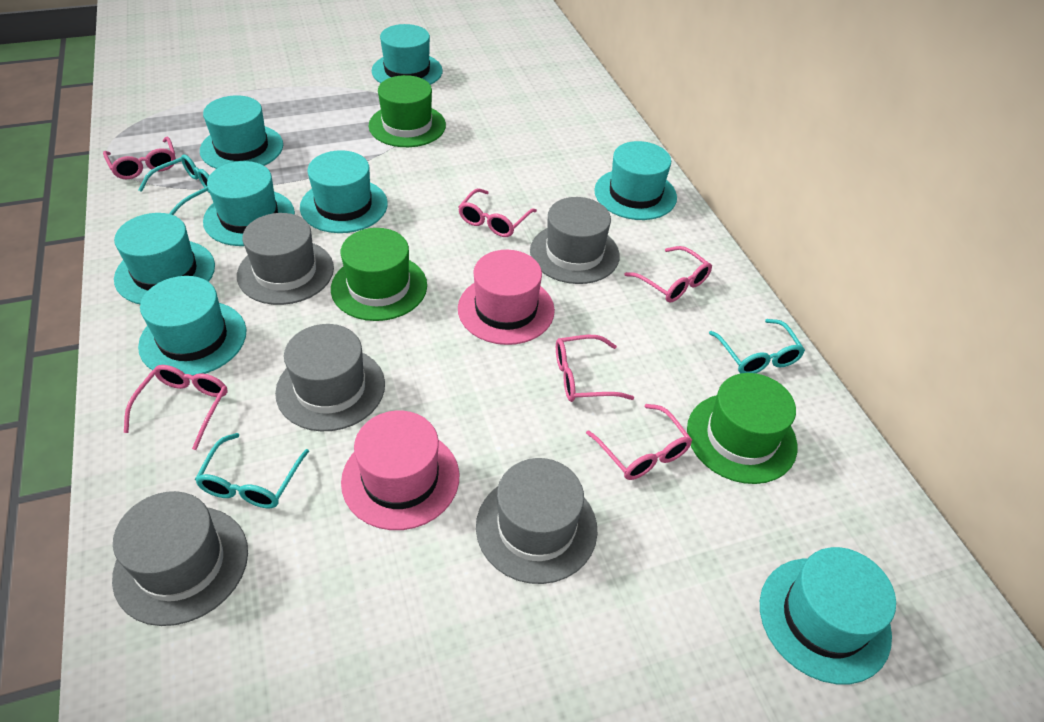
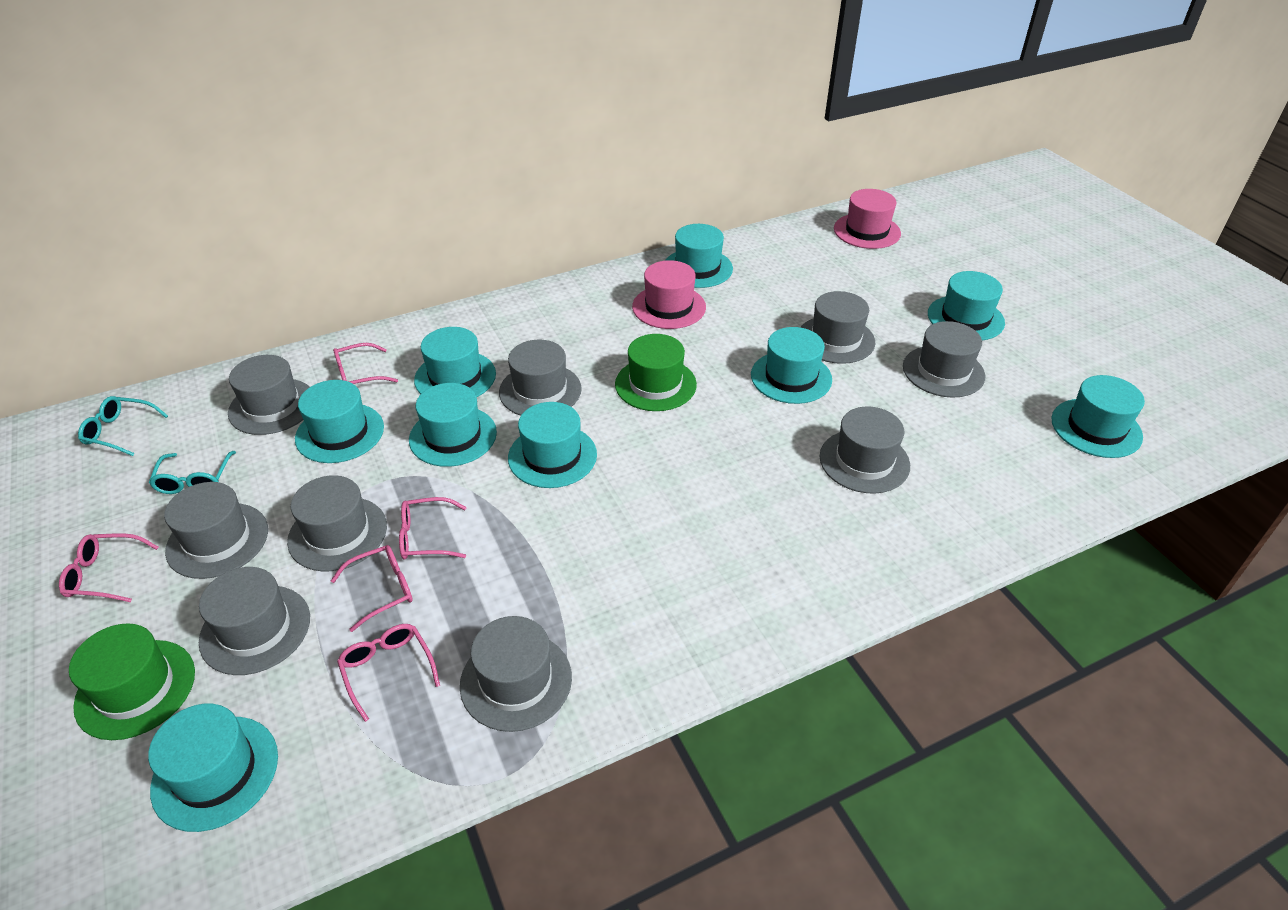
green hat: 3 -> 2
grey hat: 5 -> 9
pink glasses: 6 -> 5
turquoise glasses: 3 -> 2
turquoise hat: 8 -> 9

